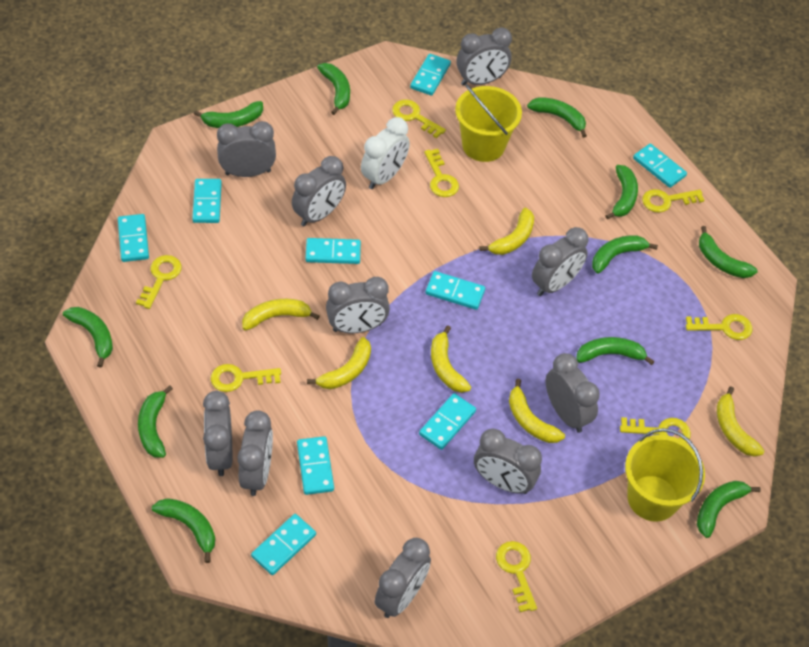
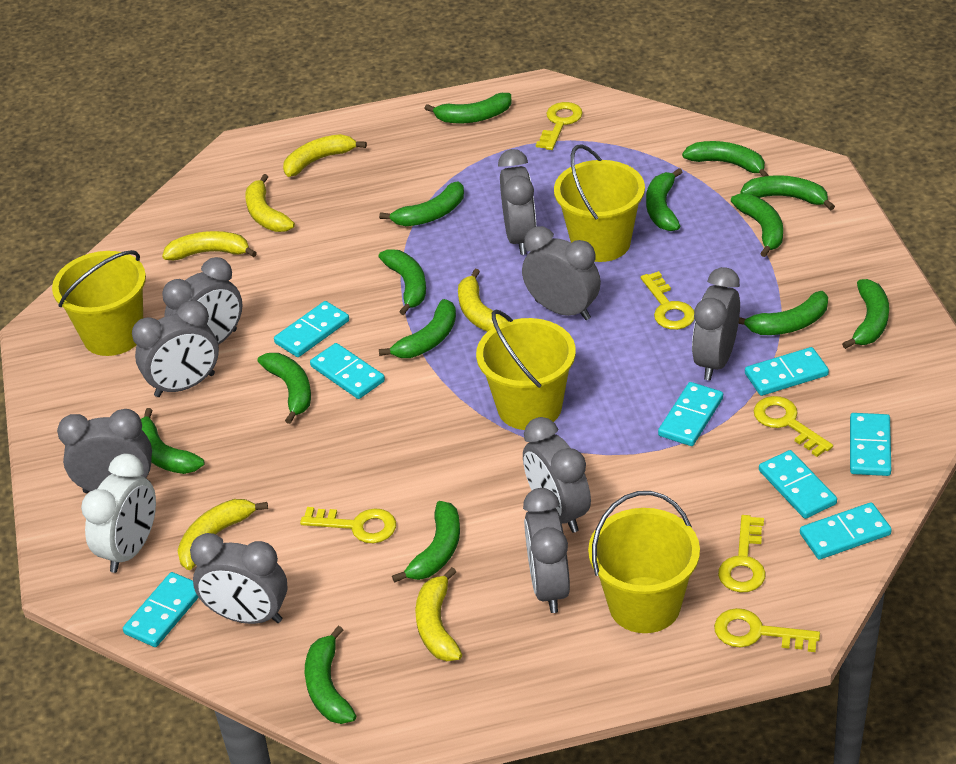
green banana: 11 -> 14
grey clock: 10 -> 9
turquoise domino: 9 -> 8
yellow bucket: 2 -> 4
yellow key: 8 -> 6

